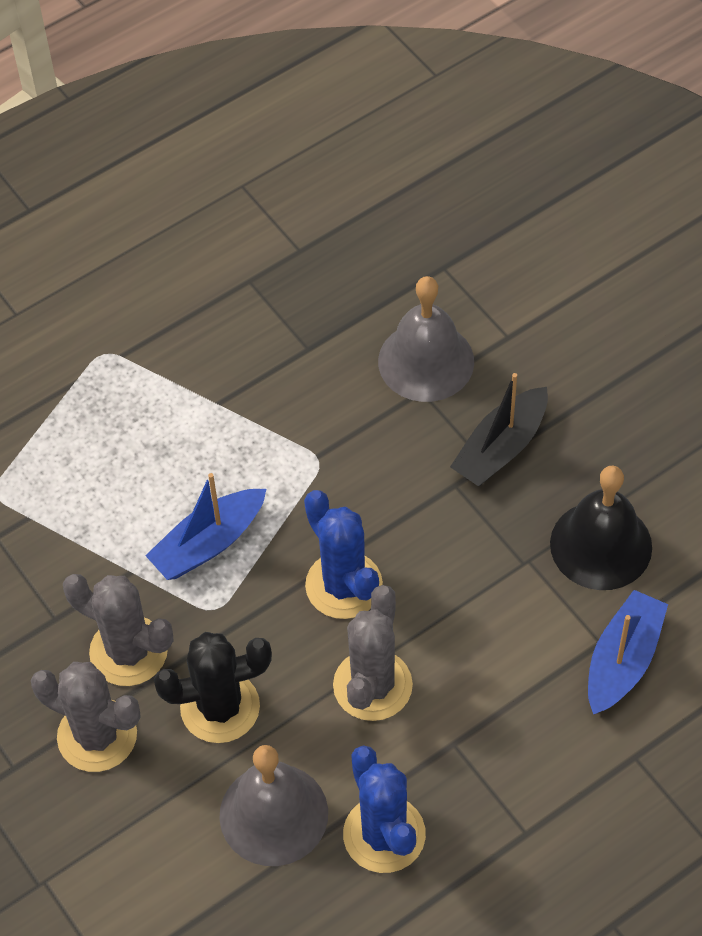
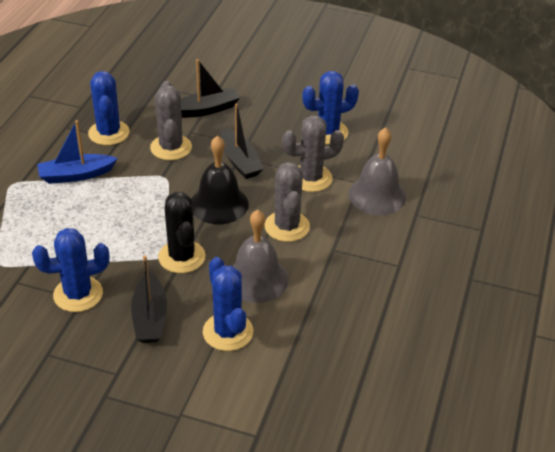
black boat: 1 -> 3
blue boat: 2 -> 1
blue cactus: 2 -> 4

